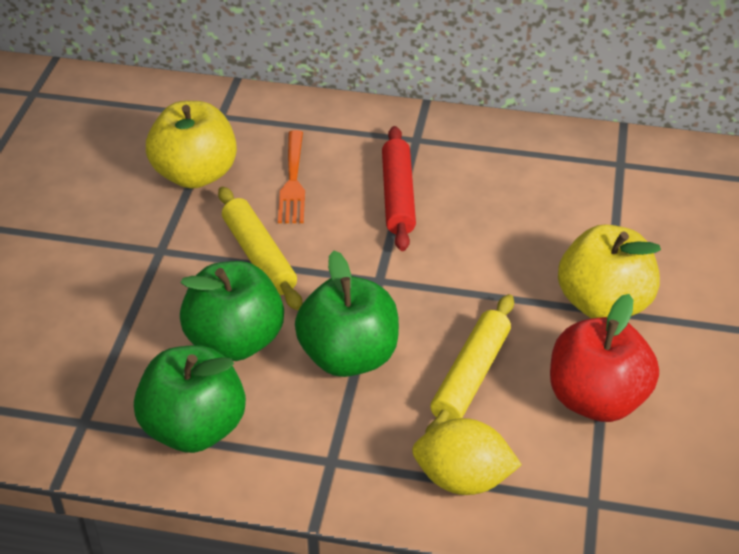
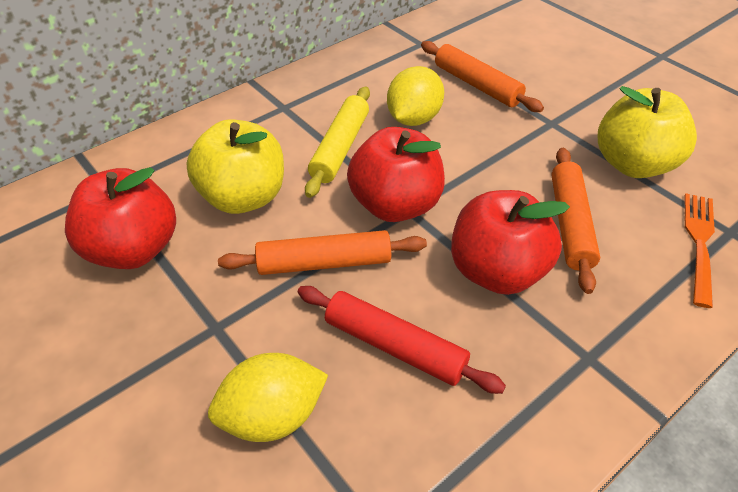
green apple: 3 -> 0
orange rolling pin: 0 -> 3
red apple: 1 -> 3
yellow lemon: 1 -> 2
yellow rolling pin: 2 -> 1

